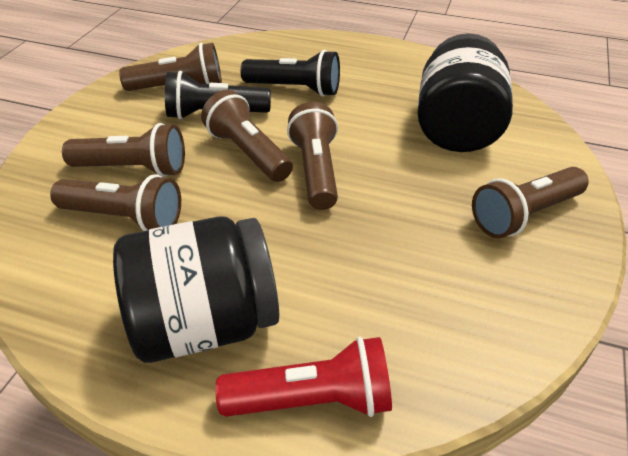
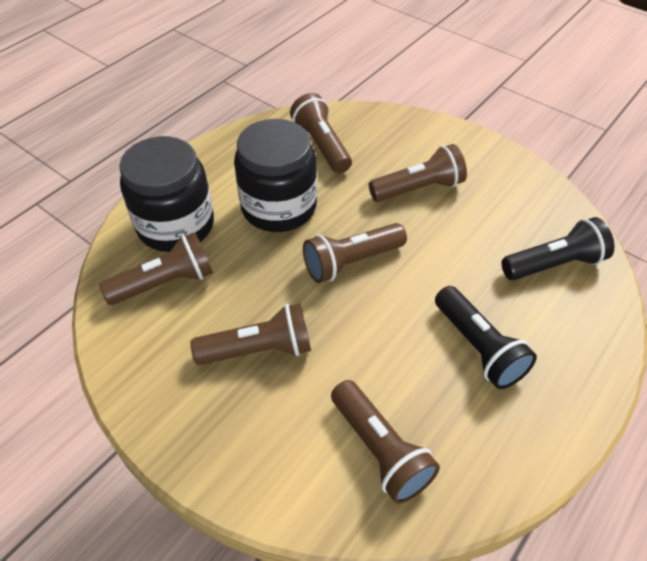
red flashlight: 1 -> 0

